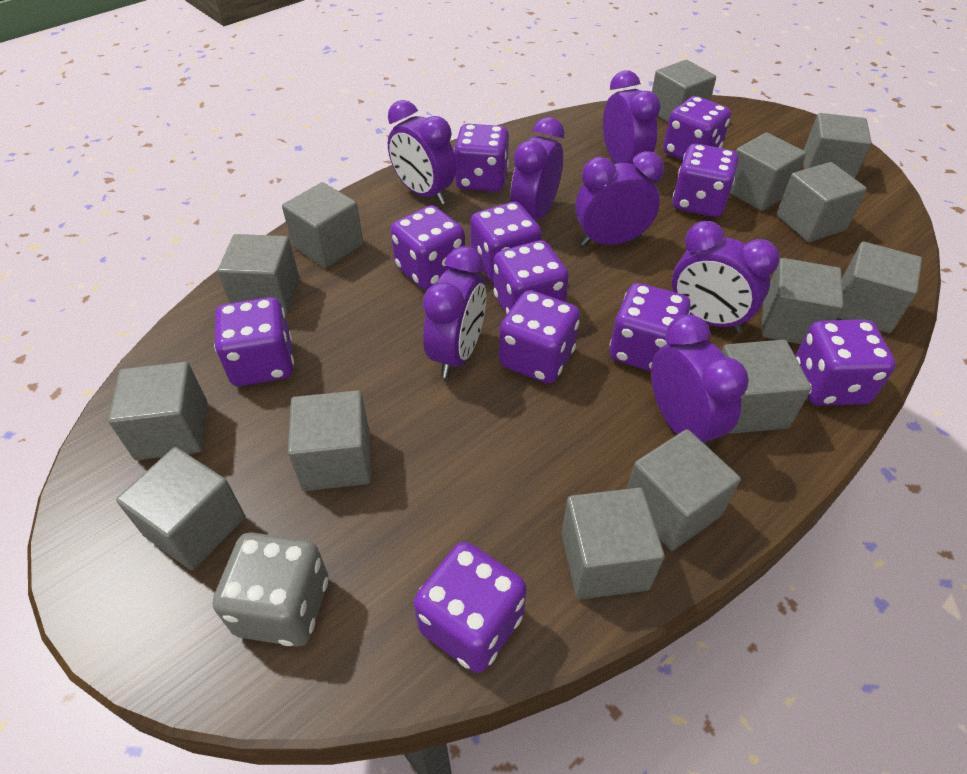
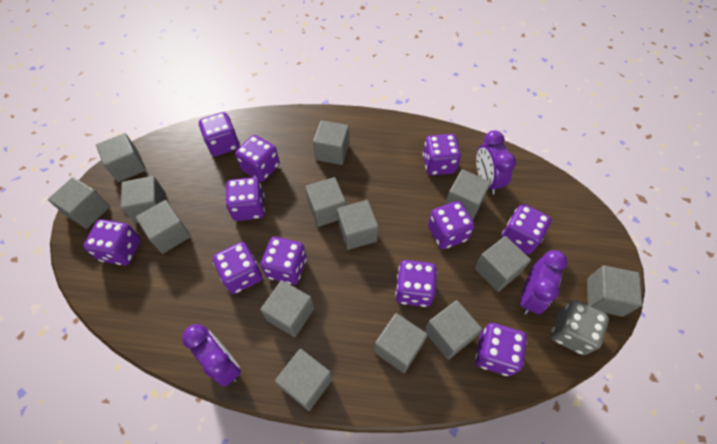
purple clock: 7 -> 3

